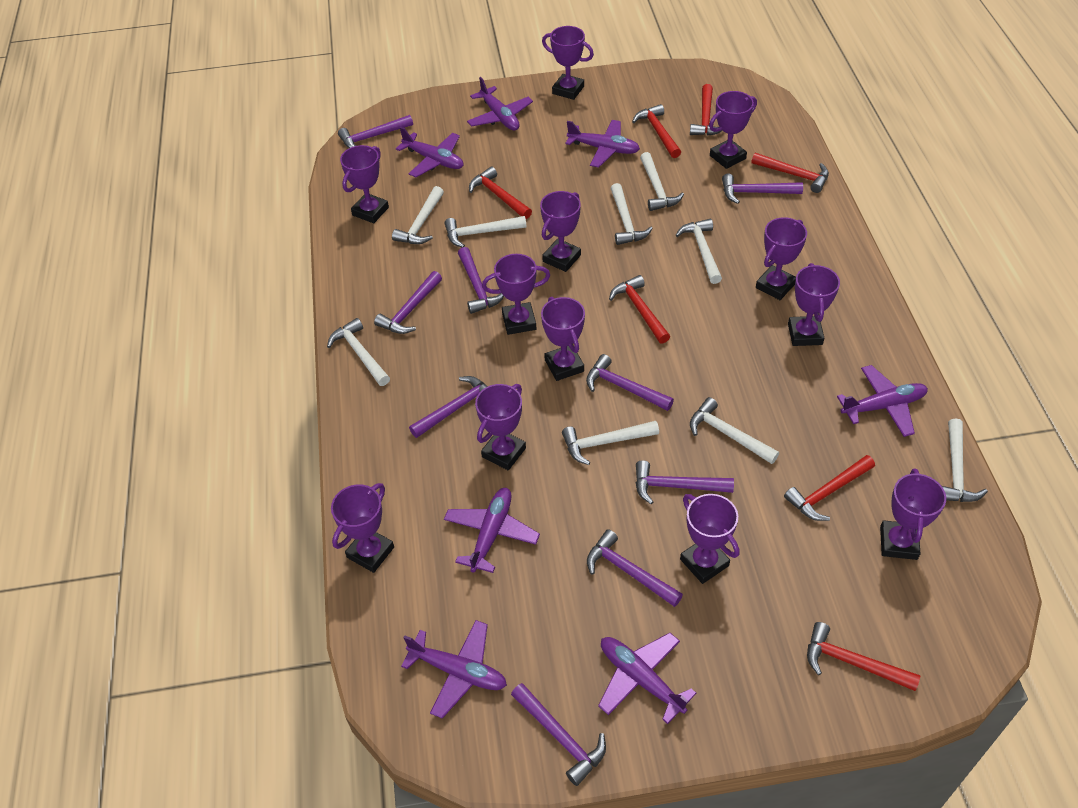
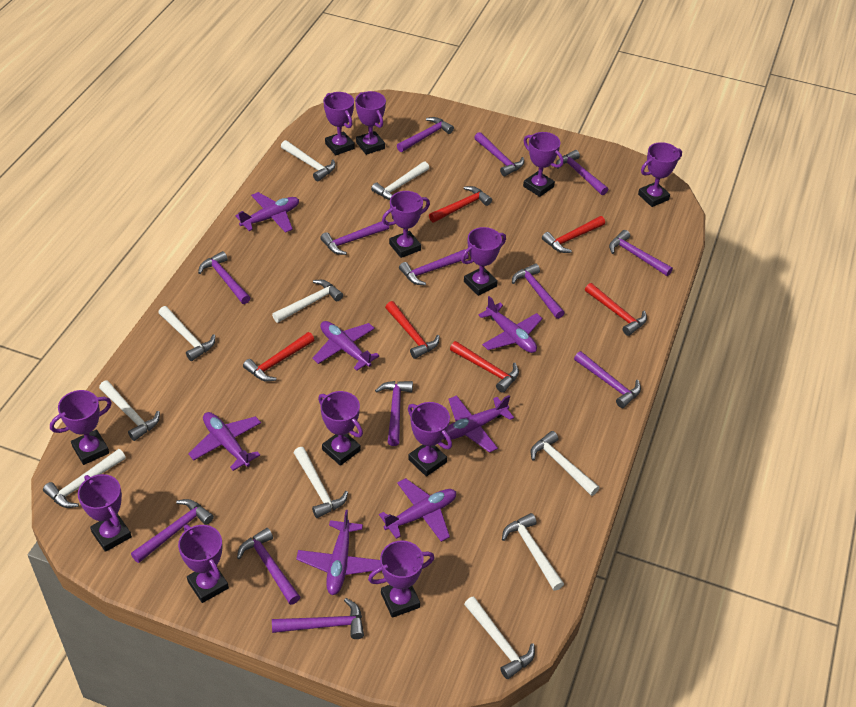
purple hammer: 9 -> 13
red hammer: 7 -> 6
white hammer: 9 -> 10

